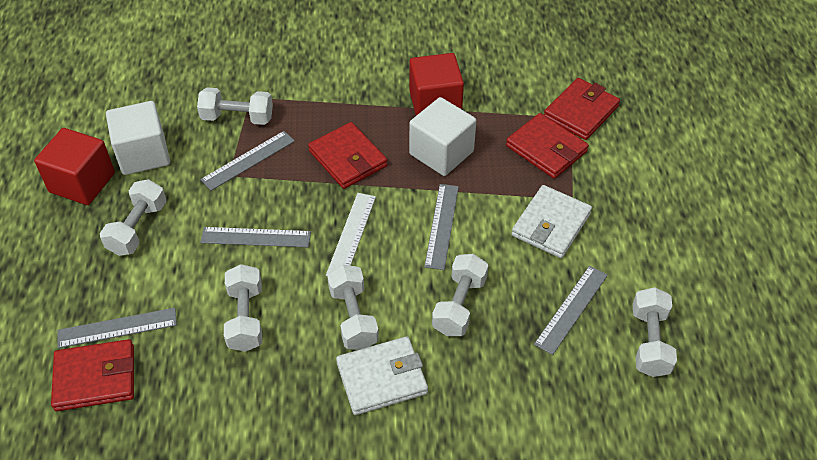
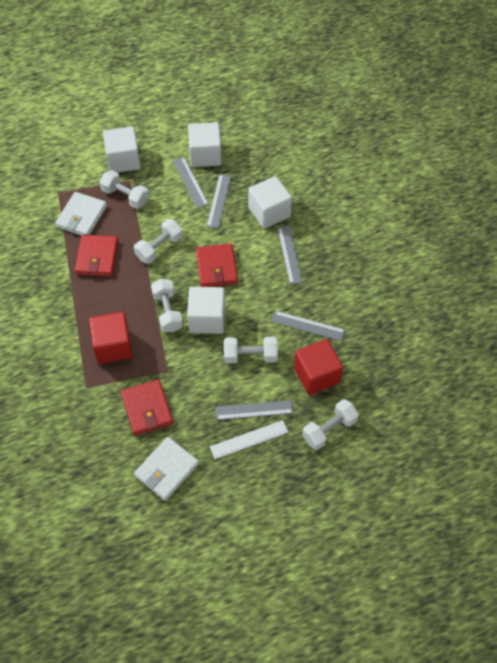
red wallet: 4 -> 3
white cube: 2 -> 4
white dumbbell: 6 -> 5

